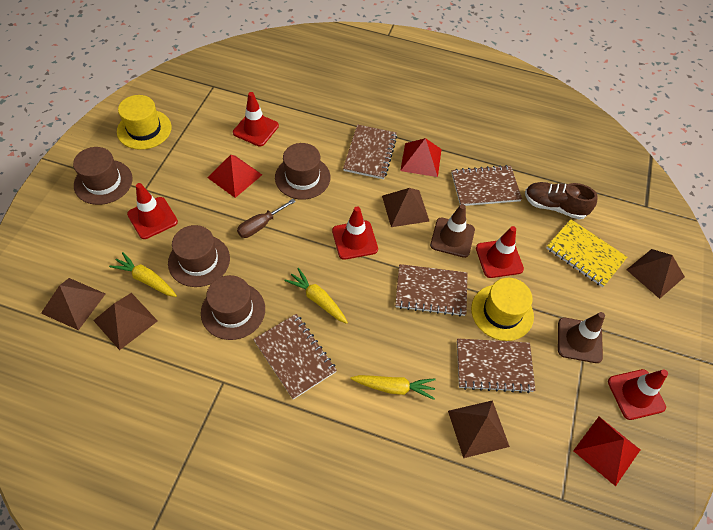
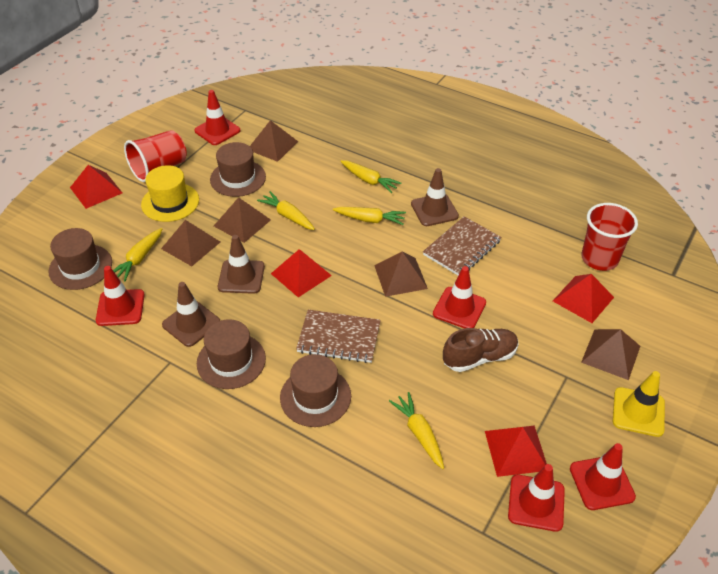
brown notebook: 5 -> 2
brown screwdriver: 1 -> 0
brown traffic cone: 2 -> 3
red cup: 0 -> 2
red pyramid: 3 -> 4
yellow carrot: 3 -> 5
yellow hat: 2 -> 1
yellow notebook: 1 -> 0
yellow traffic cone: 0 -> 1

